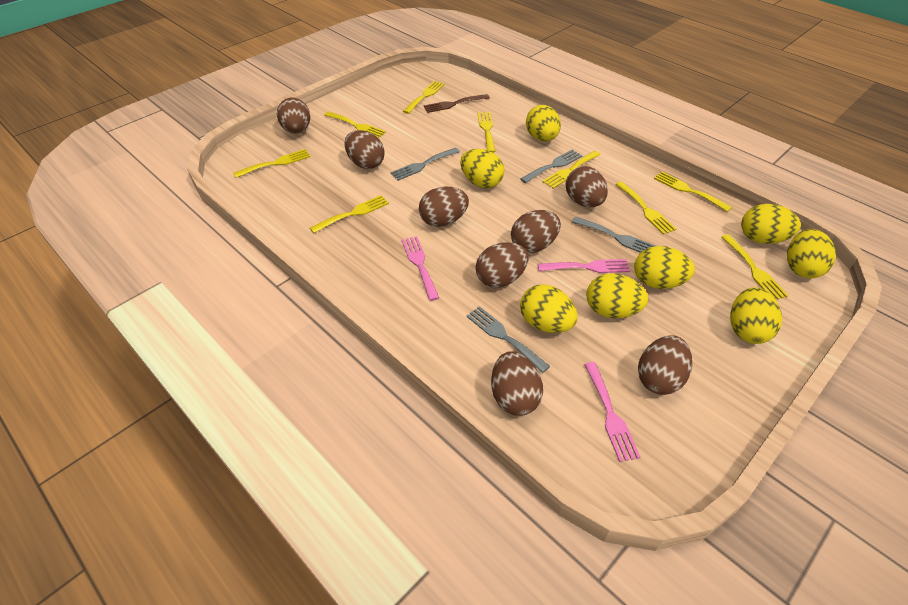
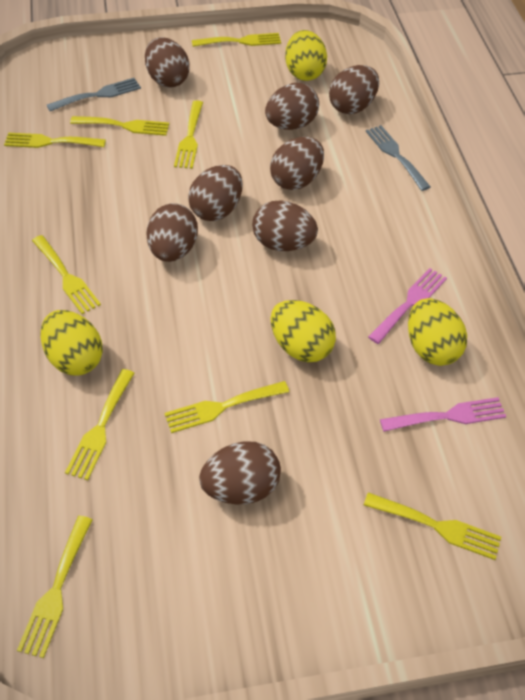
brown fork: 1 -> 0
grey fork: 4 -> 2
pink fork: 3 -> 2
yellow egg: 8 -> 4

